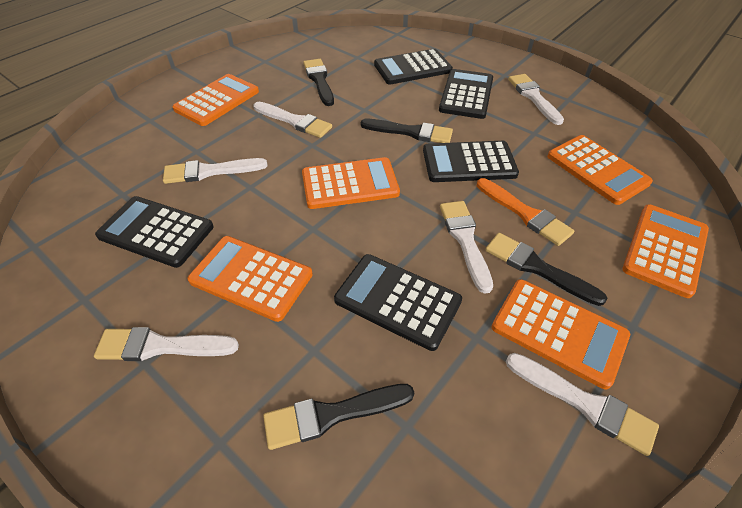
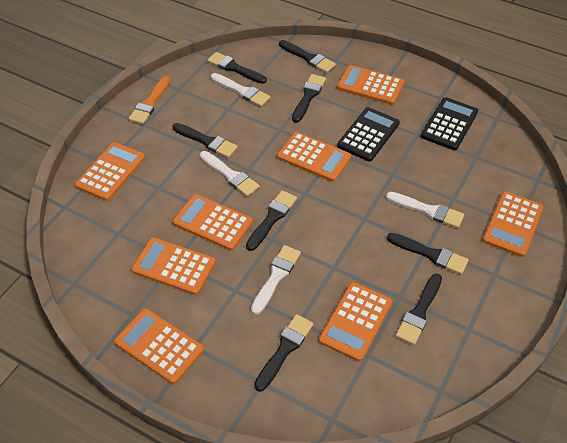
black brush: 4 -> 8
black calculator: 5 -> 2
orange calculator: 6 -> 8
white brush: 6 -> 4

